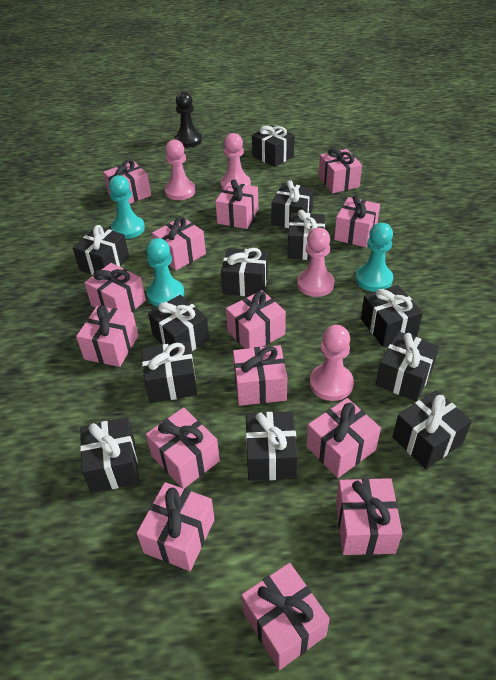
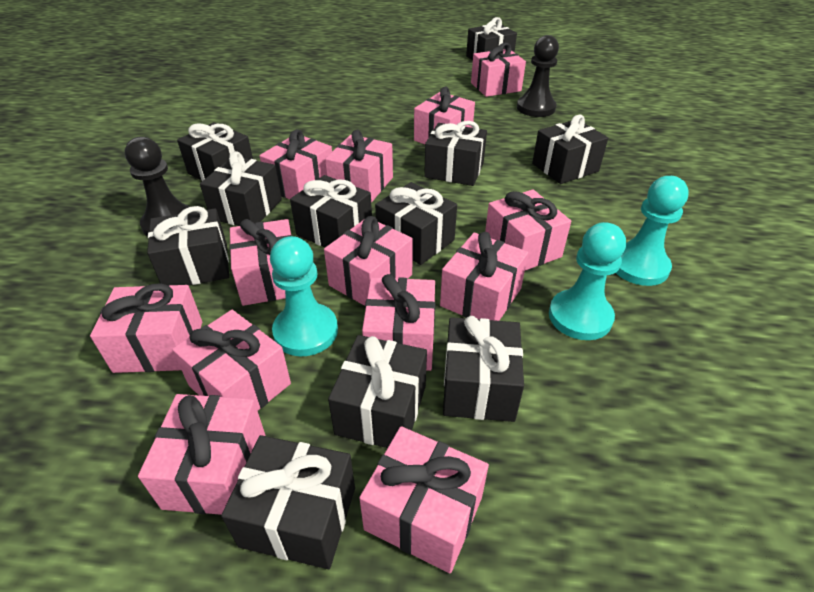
black gift: 12 -> 11
black pawn: 1 -> 2
pink gift: 14 -> 13
pink pawn: 4 -> 0

